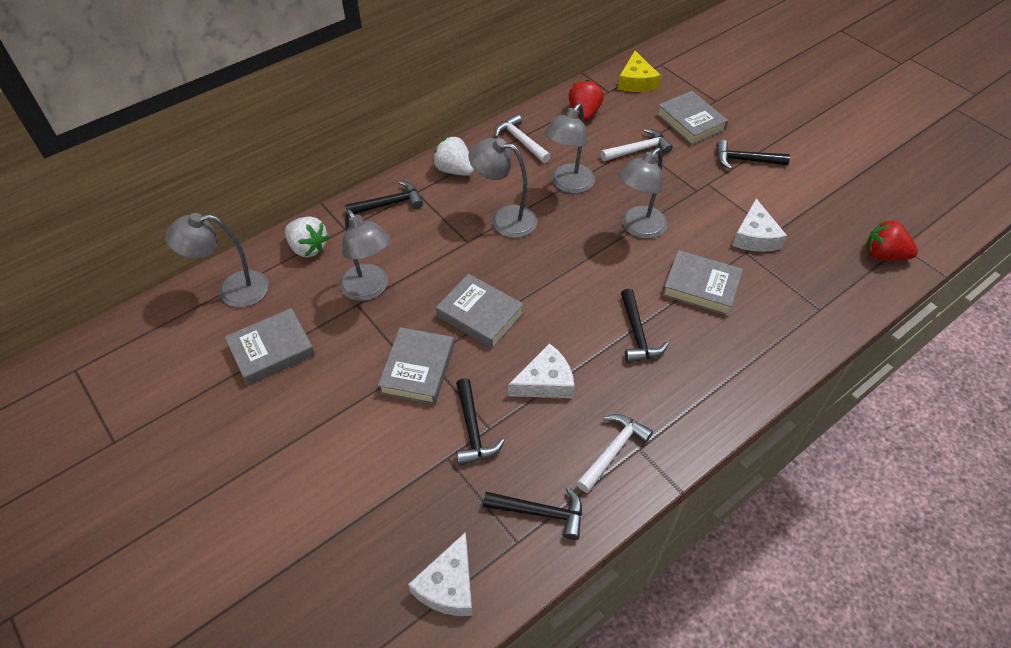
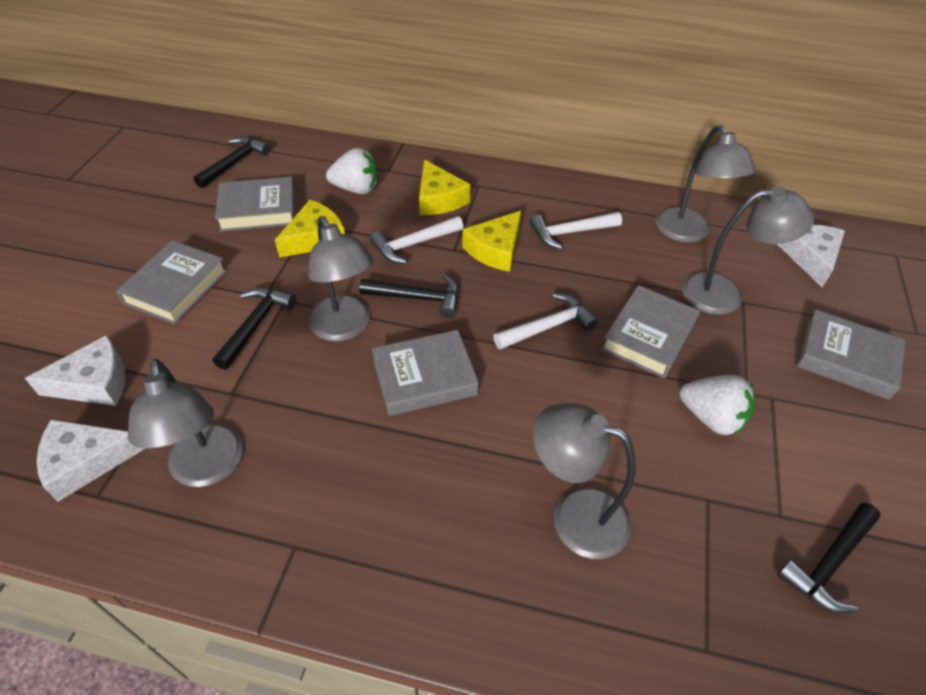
black hammer: 5 -> 4
red strawberry: 2 -> 0
yellow cheese: 1 -> 3

